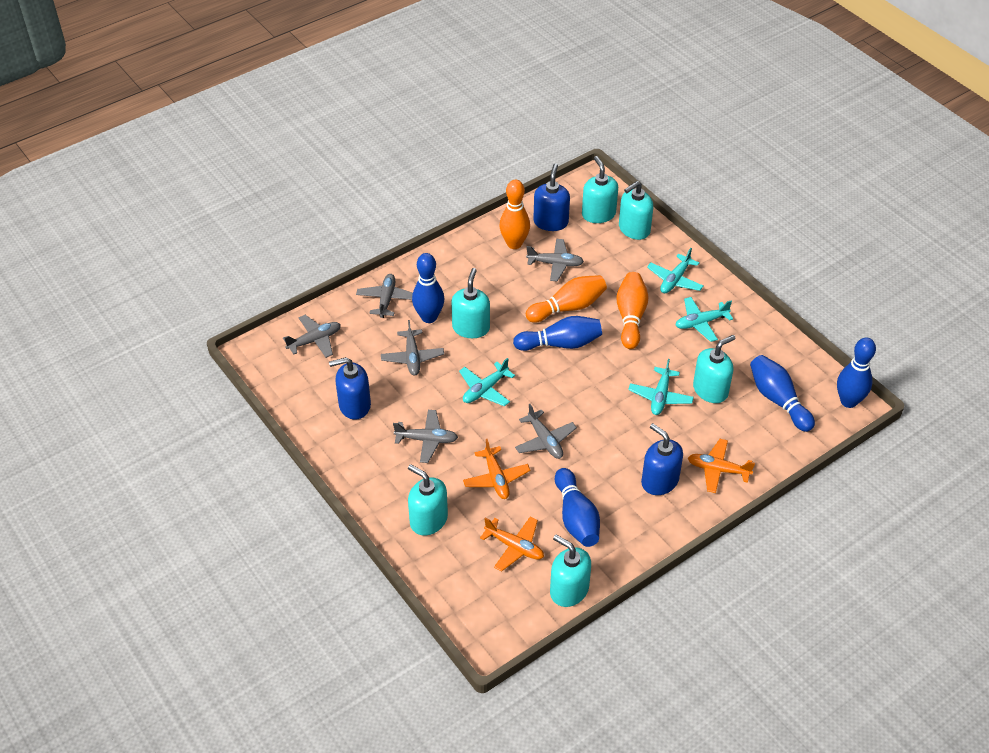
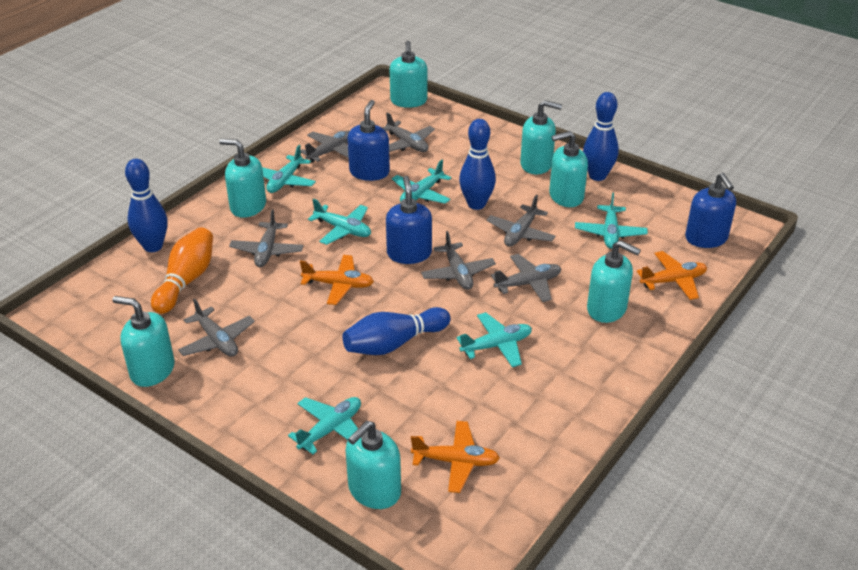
blue bowling pin: 5 -> 4
grey plane: 6 -> 7
orange bowling pin: 3 -> 1
turquoise plane: 4 -> 6
turquoise soap dispenser: 6 -> 7

